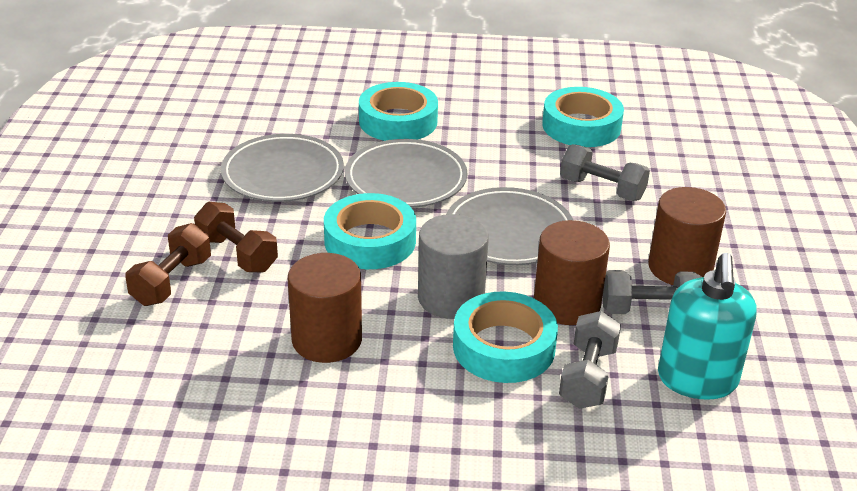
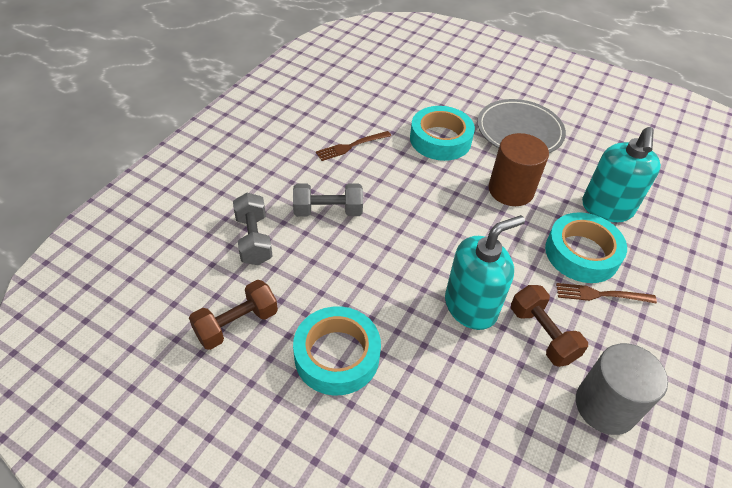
brown cylinder: 3 -> 1
brown fork: 0 -> 2
grey dumbbell: 3 -> 2
grey plate: 3 -> 1
turquoise soap dispenser: 1 -> 2
turquoise tape: 4 -> 3

